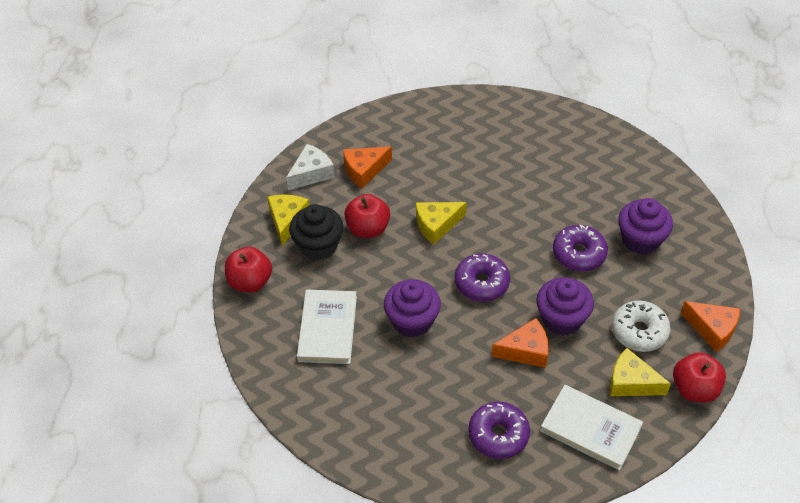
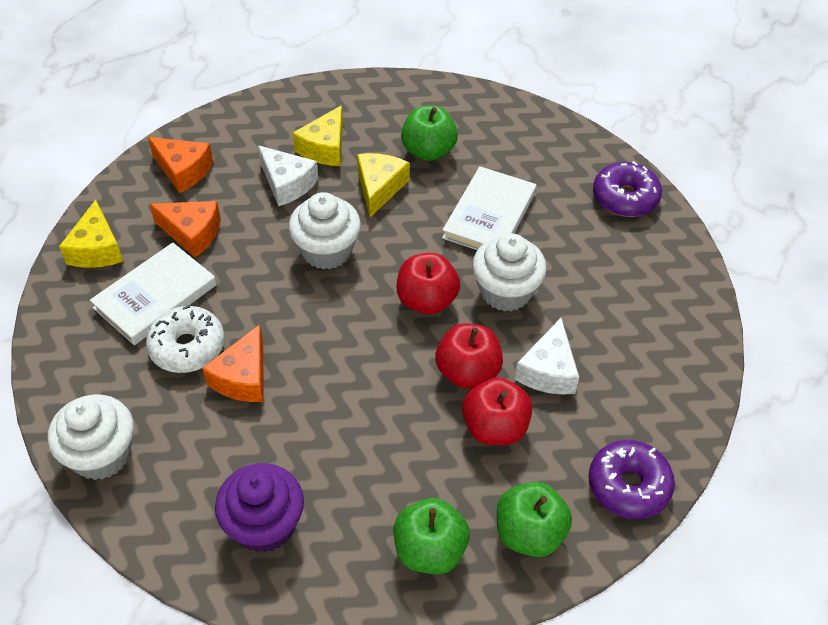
black cupcake: 1 -> 0
green apple: 0 -> 3
purple cupcake: 3 -> 1
purple donut: 3 -> 2
white cheese: 1 -> 2
white cupcake: 0 -> 3

